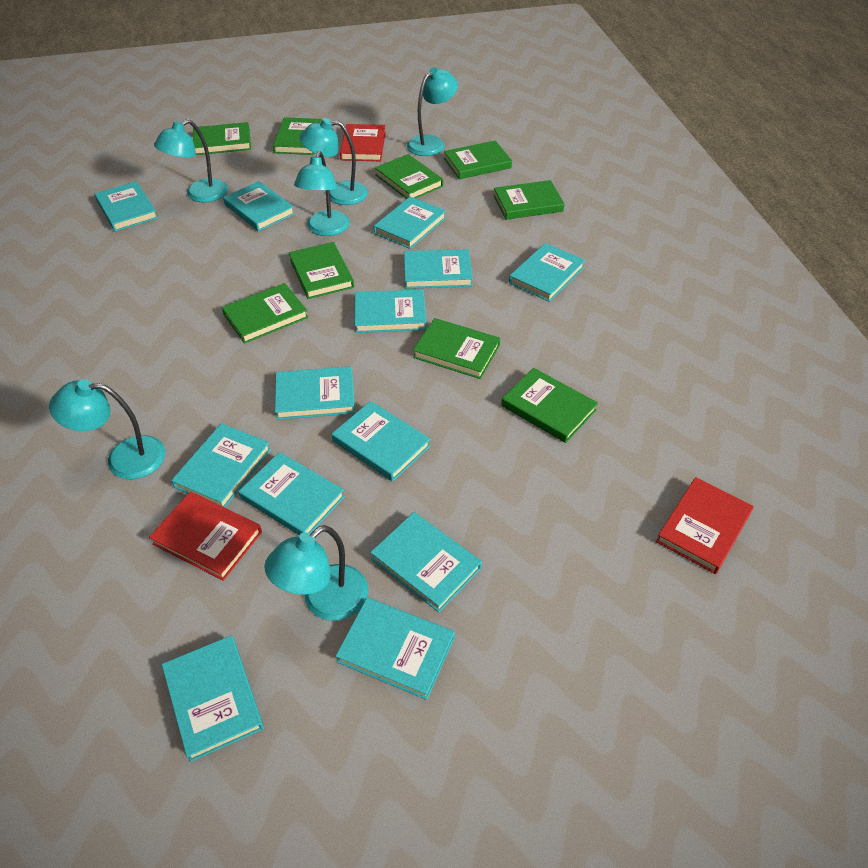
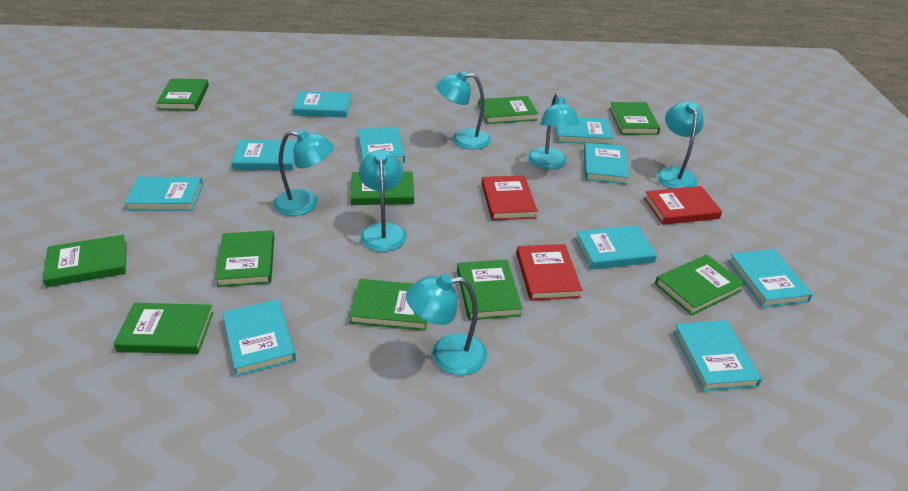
green book: 9 -> 10
turquoise book: 13 -> 10

